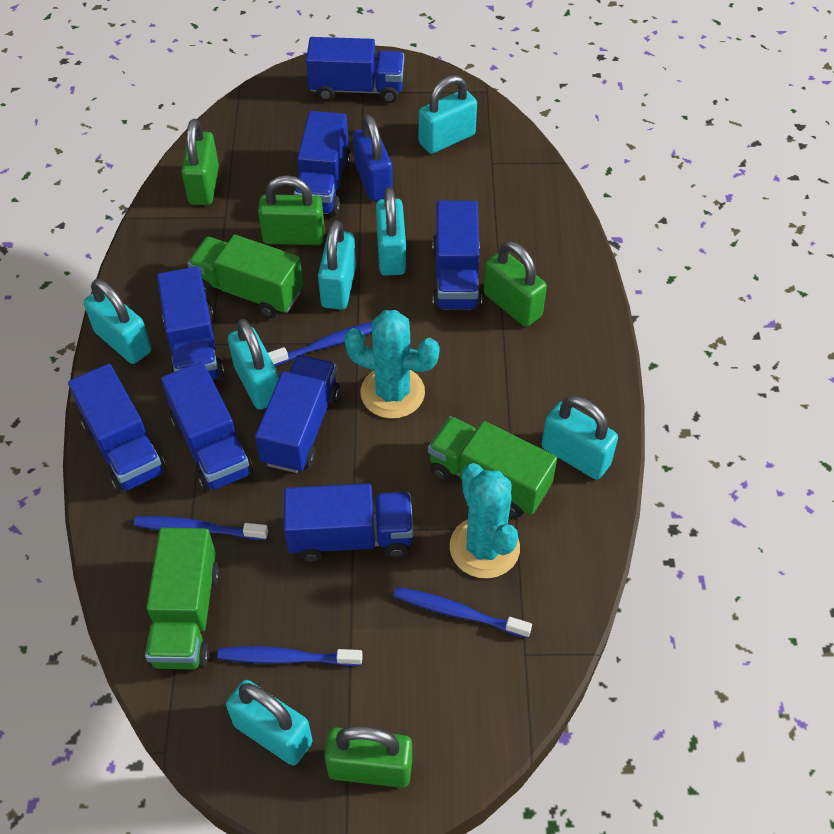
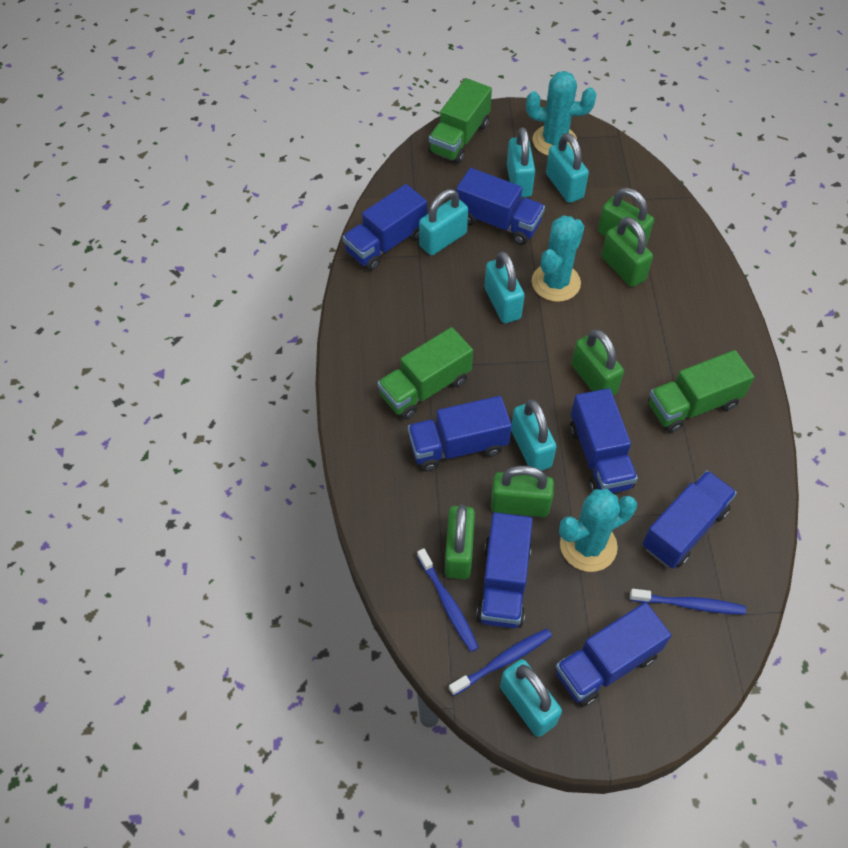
blue padlock: 1 -> 0
blue toothbrush: 4 -> 3
blue truck: 8 -> 7
green padlock: 4 -> 5
turquoise cactus: 2 -> 3
turquoise padlock: 7 -> 6

